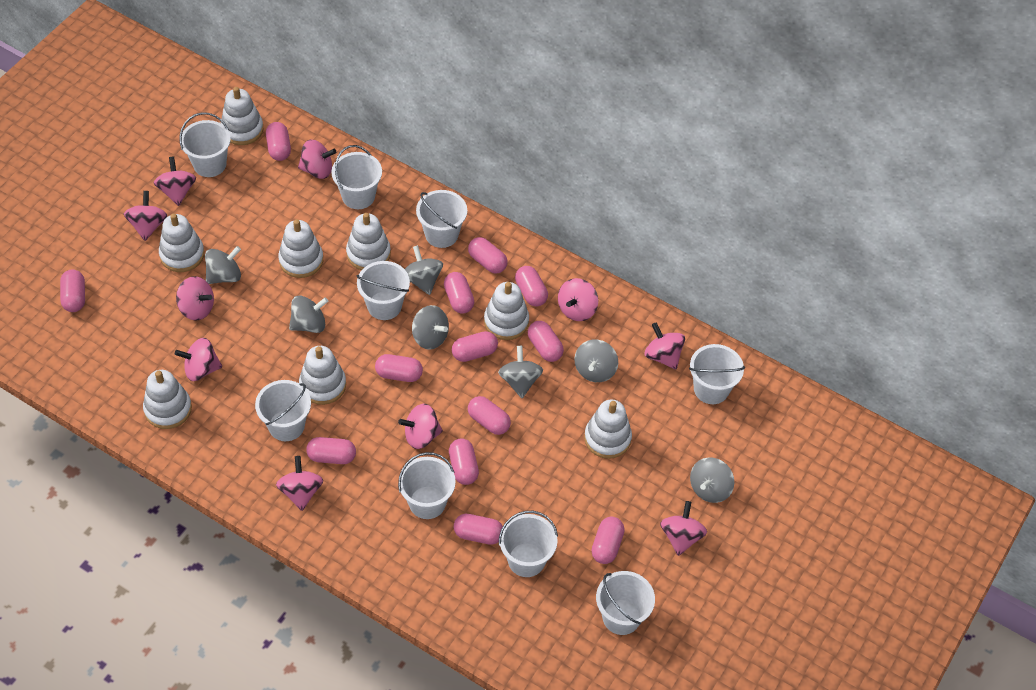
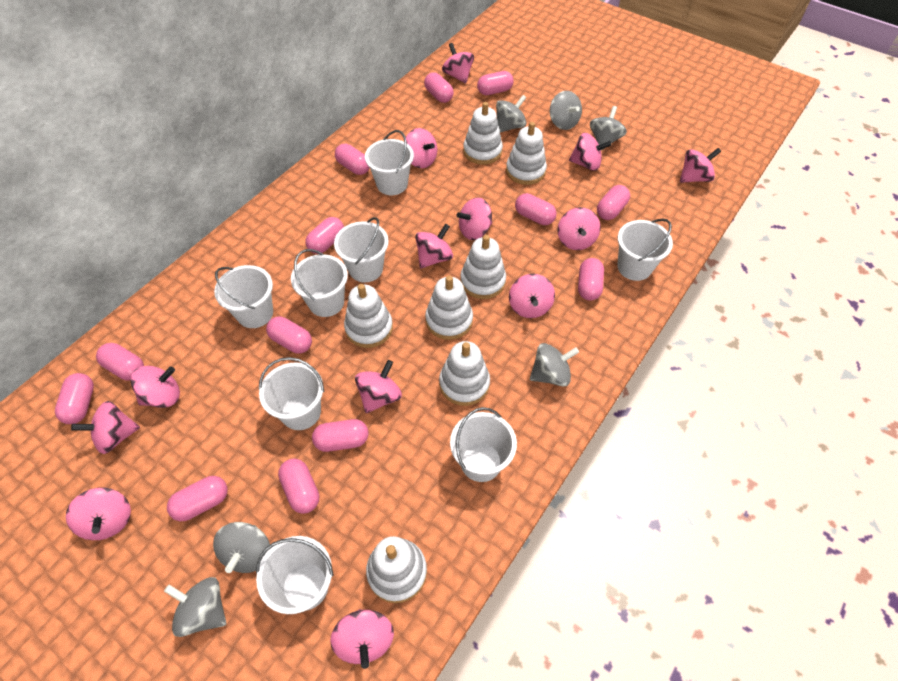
grey spinning top: 7 -> 6
pink spinning top: 10 -> 13
white bucket: 9 -> 8
white stacking toy: 8 -> 7

